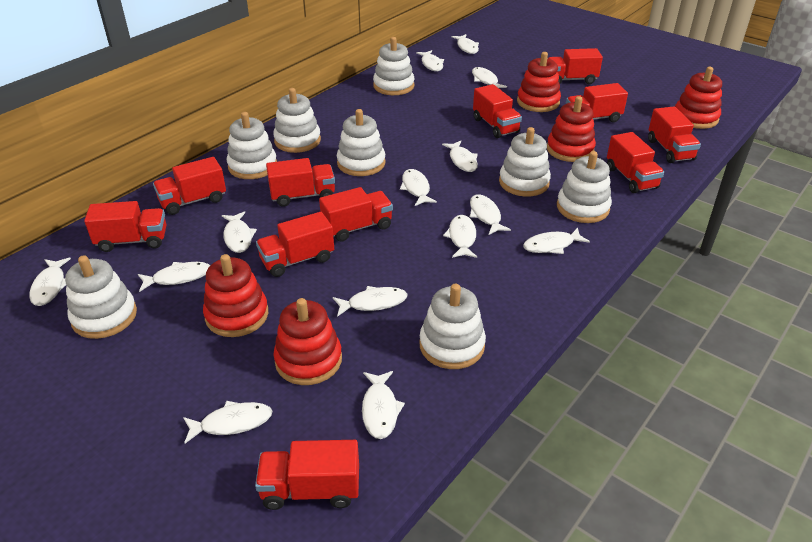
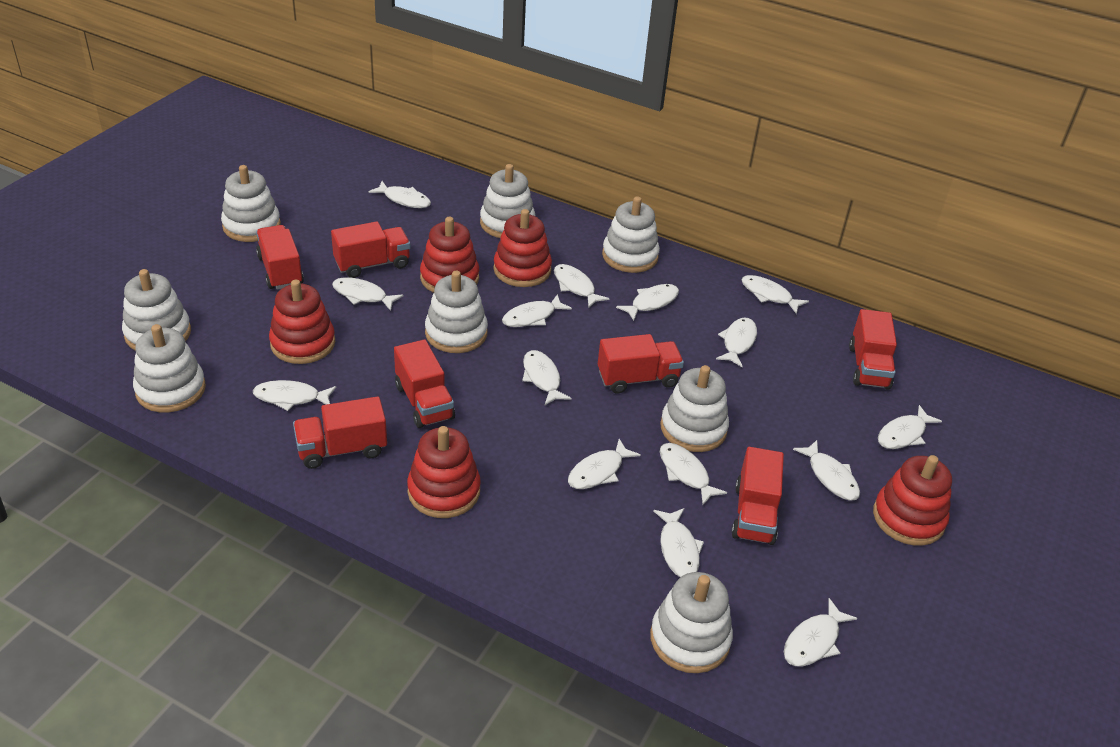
red truck: 11 -> 7
white fish: 14 -> 15

